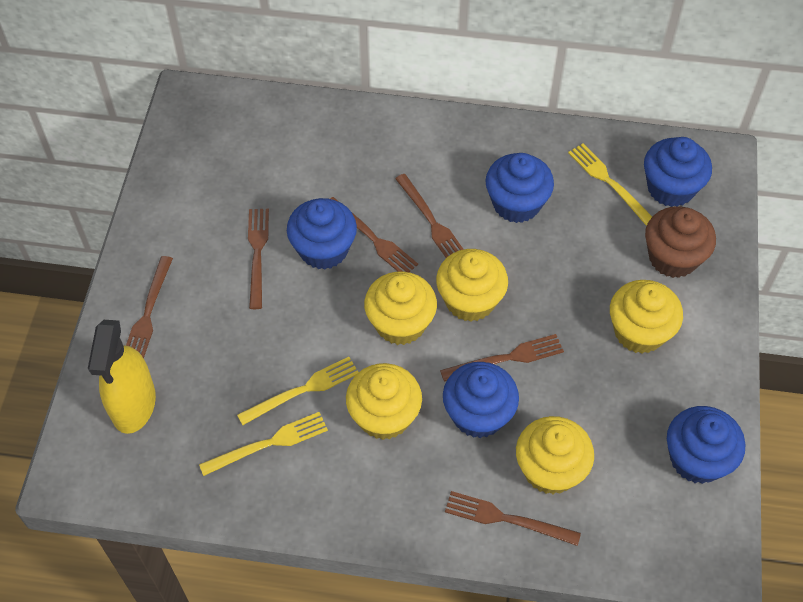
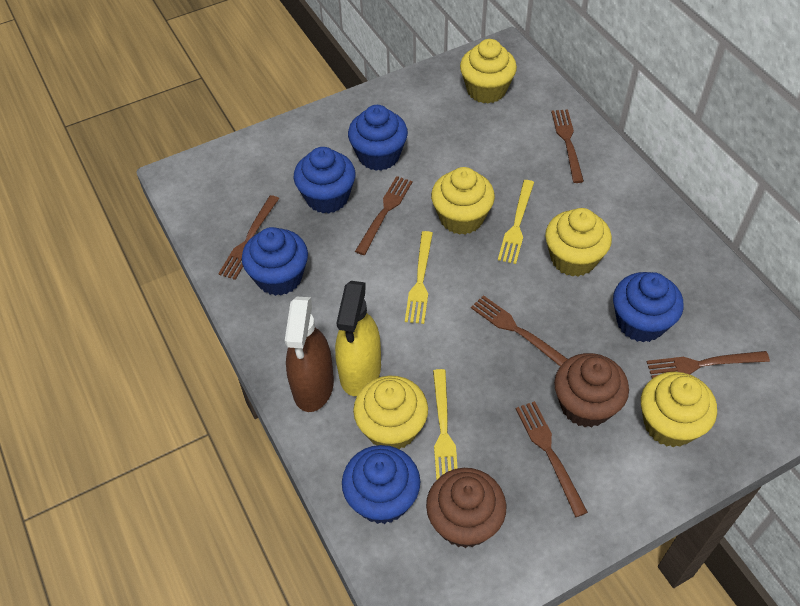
brown cupcake: 1 -> 2
brown spray bottle: 0 -> 1

